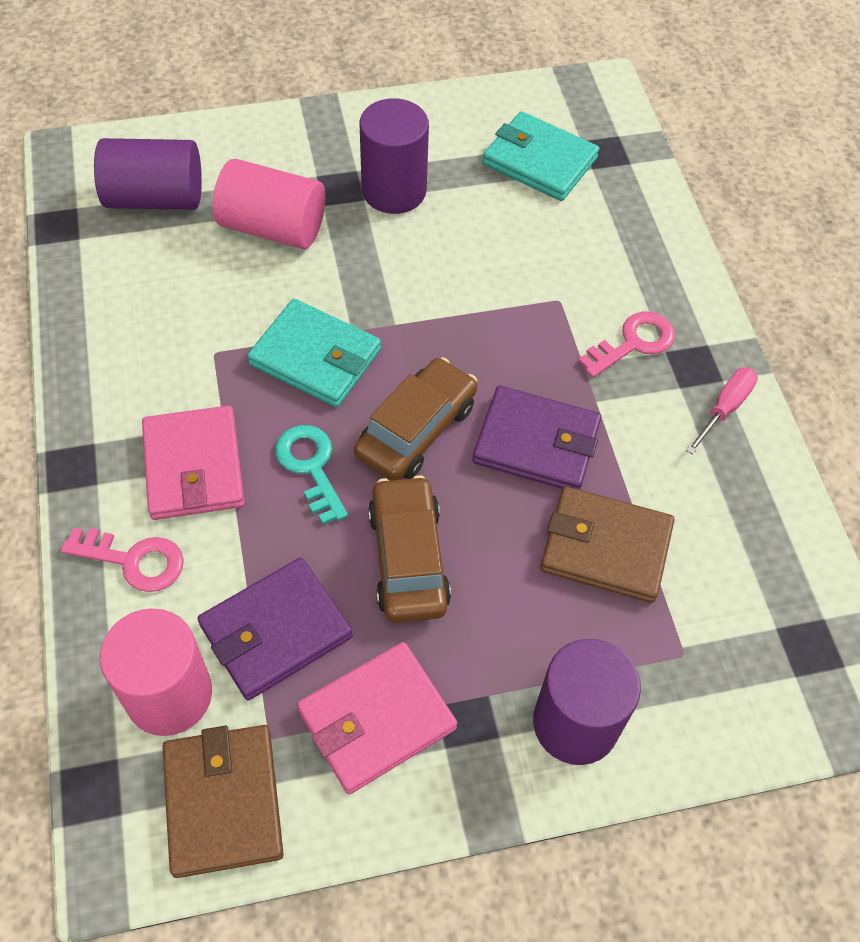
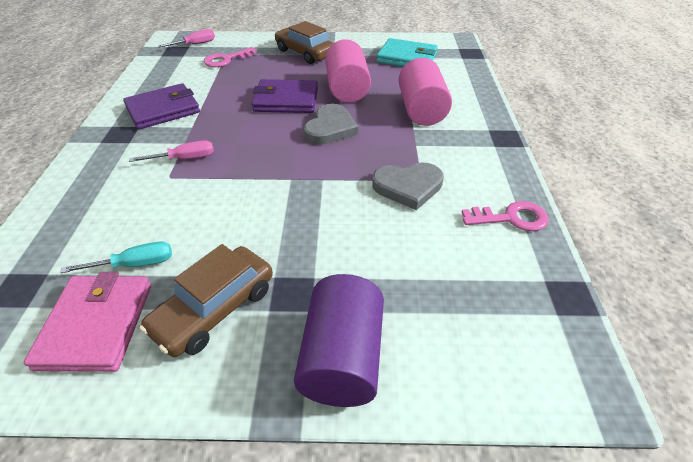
brown wallet: 2 -> 0
grey heart: 0 -> 2
pink screwdriver: 1 -> 2
pink wallet: 2 -> 1
purple cylinder: 3 -> 1
turquoise key: 1 -> 0
turquoise screwdriver: 0 -> 1
turquoise wallet: 2 -> 1

